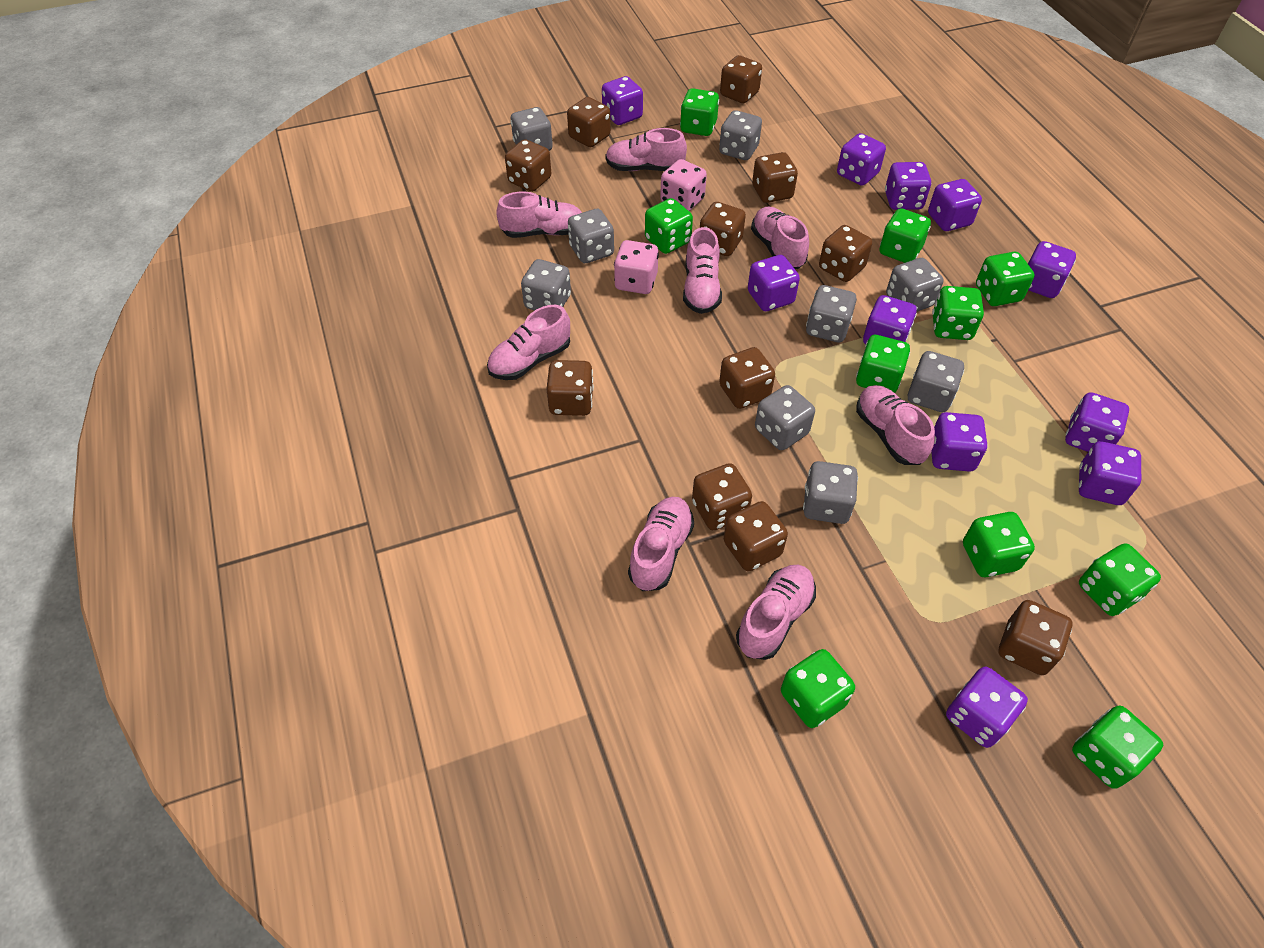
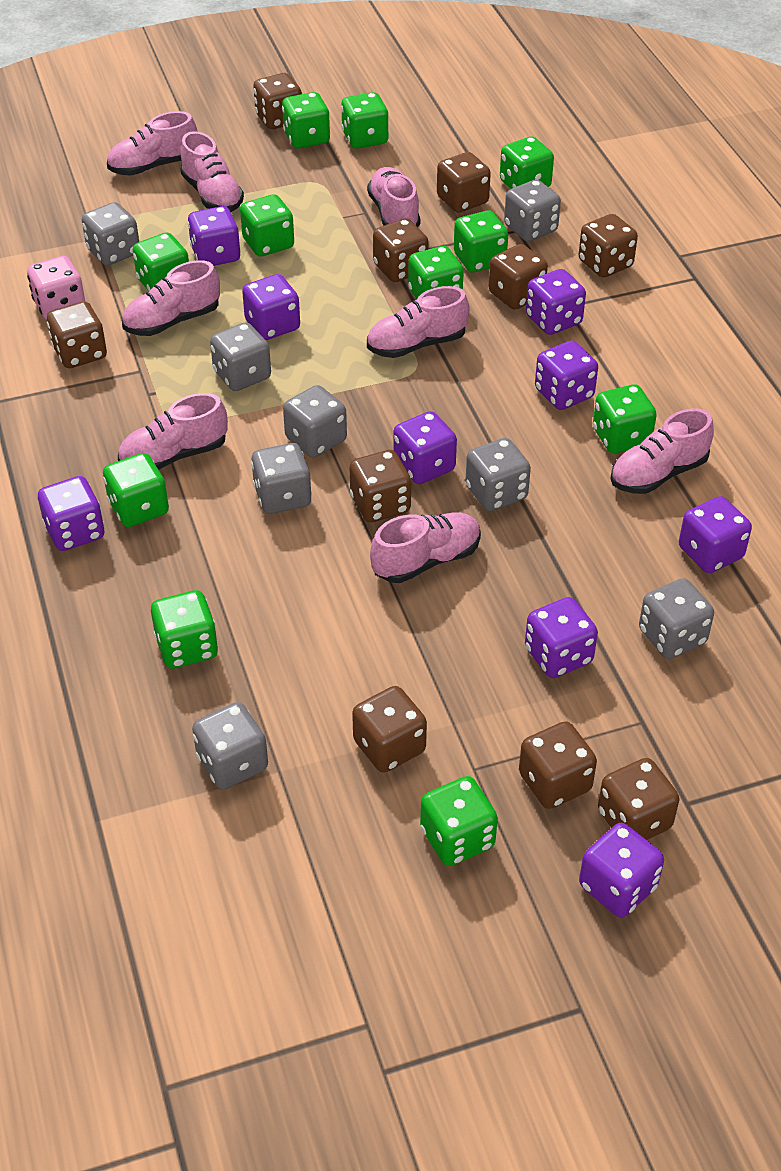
brown dice: 11 -> 10
green dice: 10 -> 11
grey dice: 9 -> 8
pink dice: 2 -> 1
purple dice: 11 -> 9

